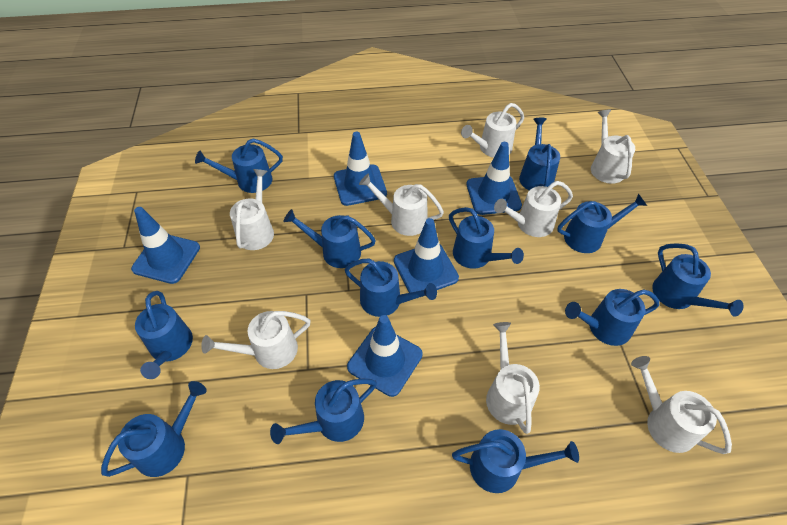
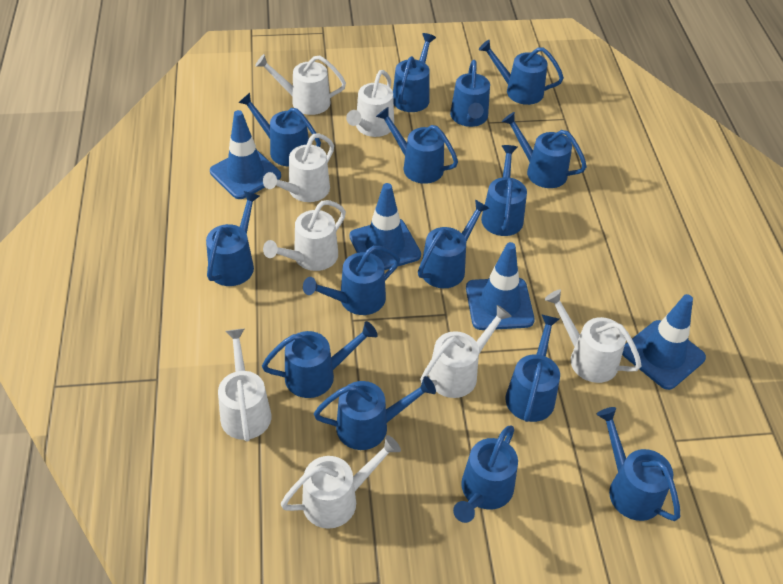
blue traffic cone: 5 -> 4
blue watering can: 12 -> 15

